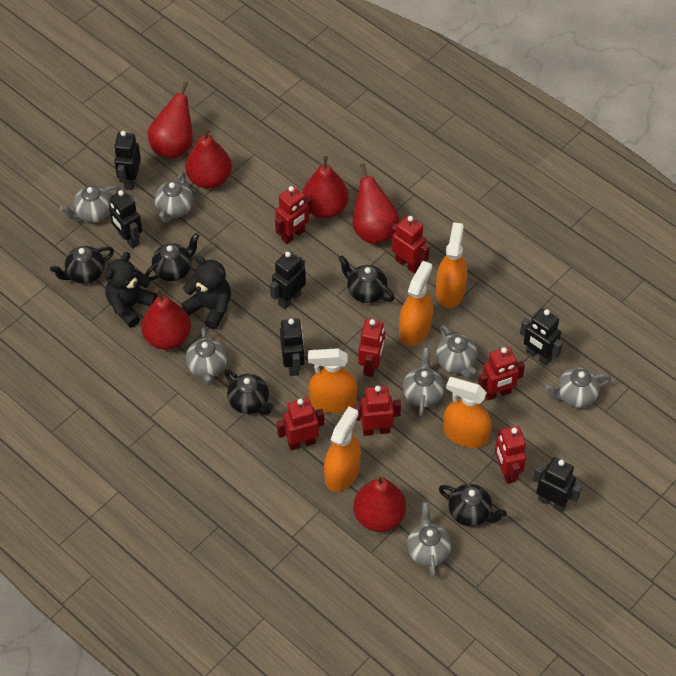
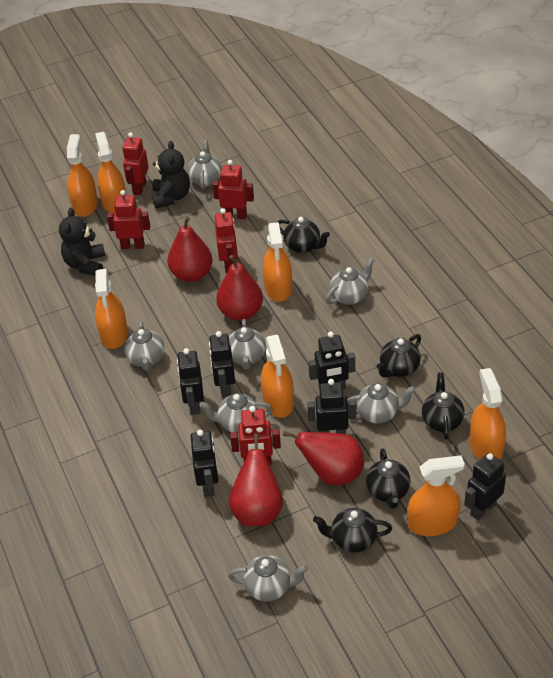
orange spray bottle: 5 -> 7
red pear: 6 -> 4
red robot: 7 -> 5

